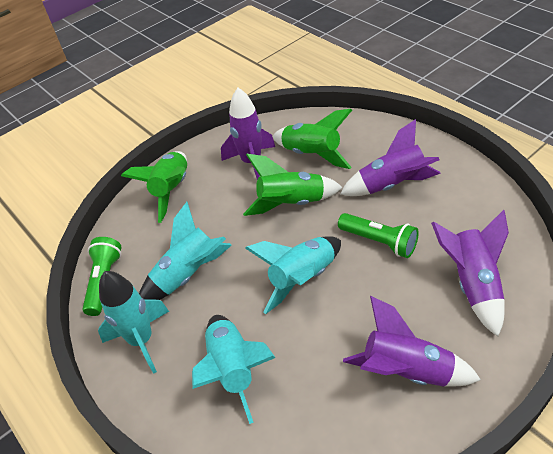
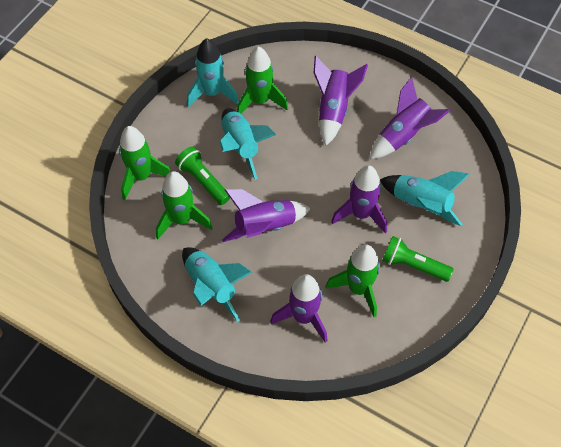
green rocket: 3 -> 4
purple rocket: 4 -> 5

